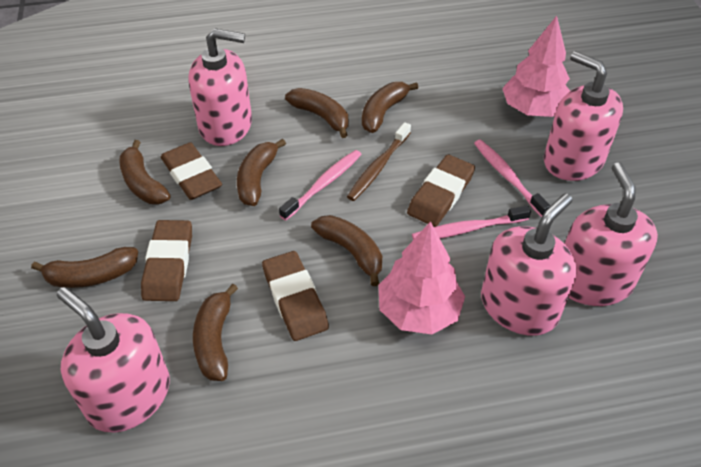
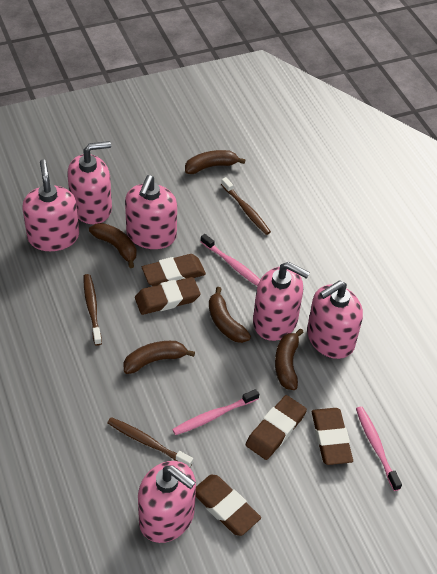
brown banana: 7 -> 5
brown eraser: 4 -> 5
brown toothbrush: 1 -> 3
pink soap dispenser: 5 -> 6
pink tree: 2 -> 0

